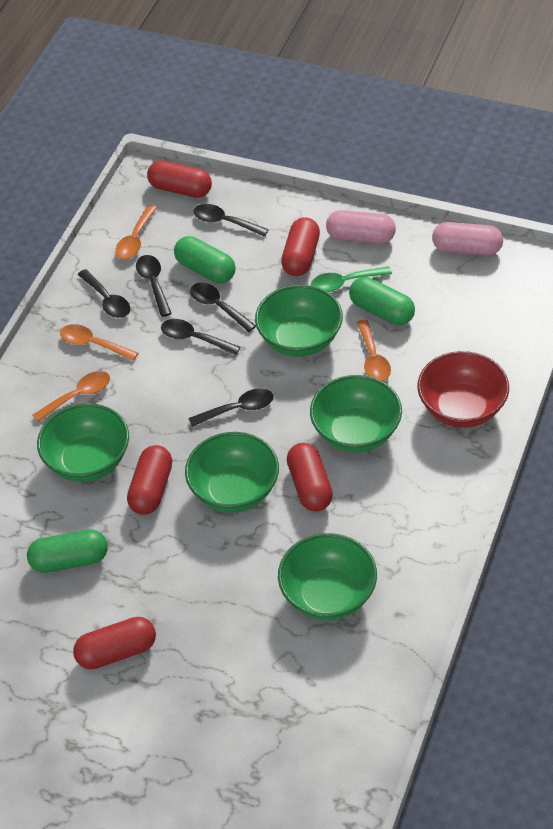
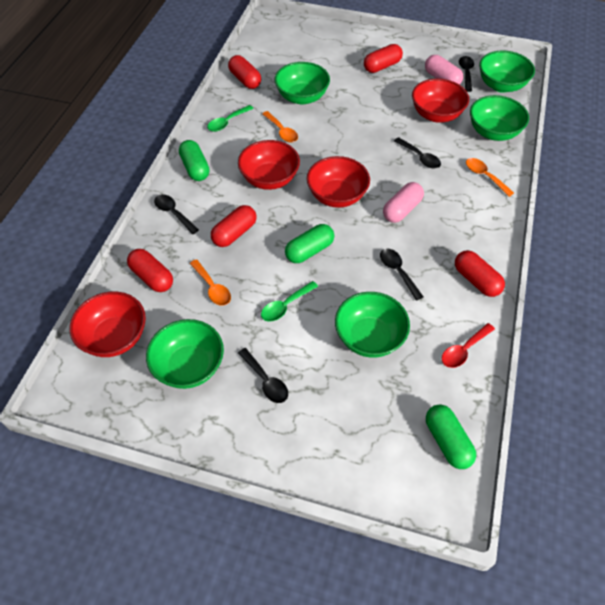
black spoon: 6 -> 5
green spoon: 1 -> 2
orange spoon: 4 -> 3
red bowl: 1 -> 4
red spoon: 0 -> 1

